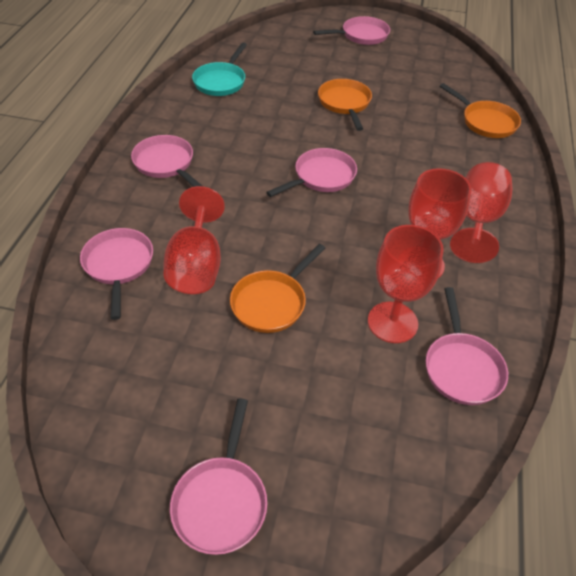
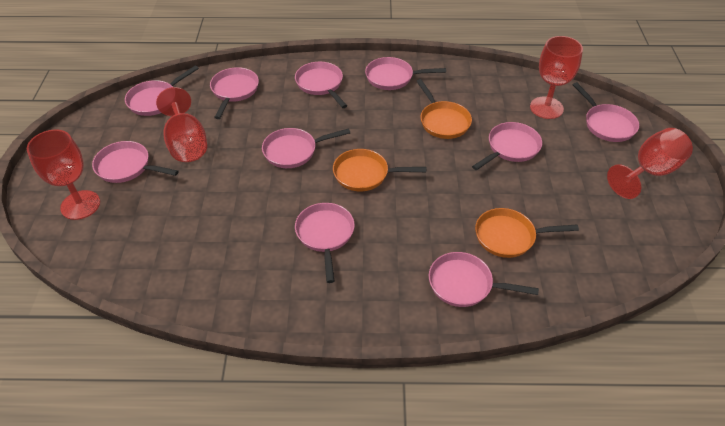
pink pan: 6 -> 10
turquoise pan: 1 -> 0

